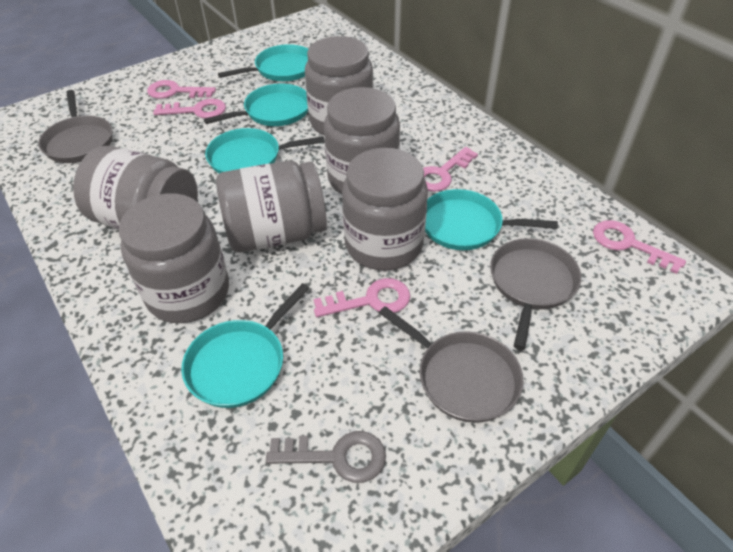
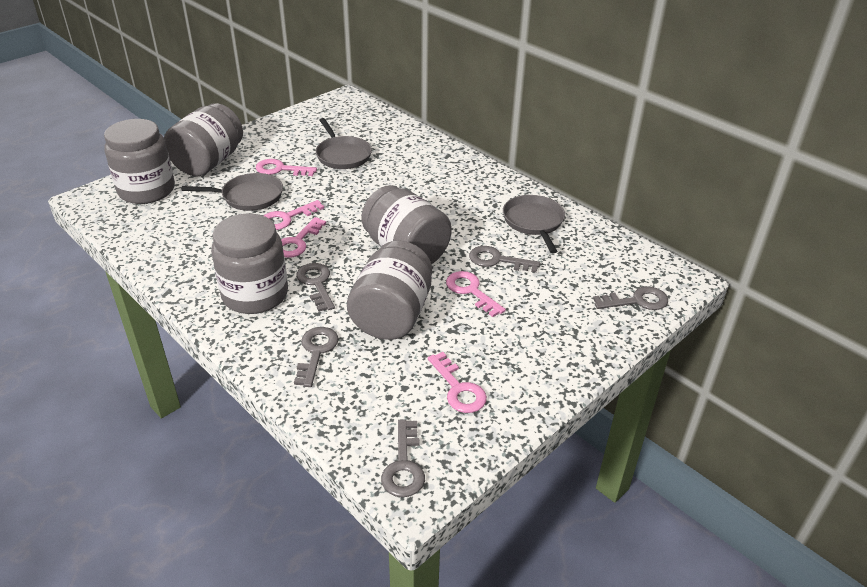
grey jar: 6 -> 5
grey key: 1 -> 5
turquoise pan: 5 -> 0

